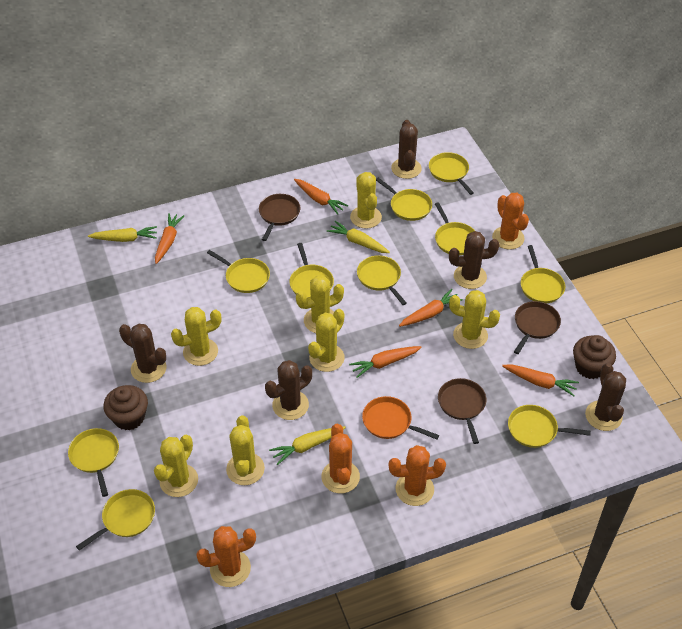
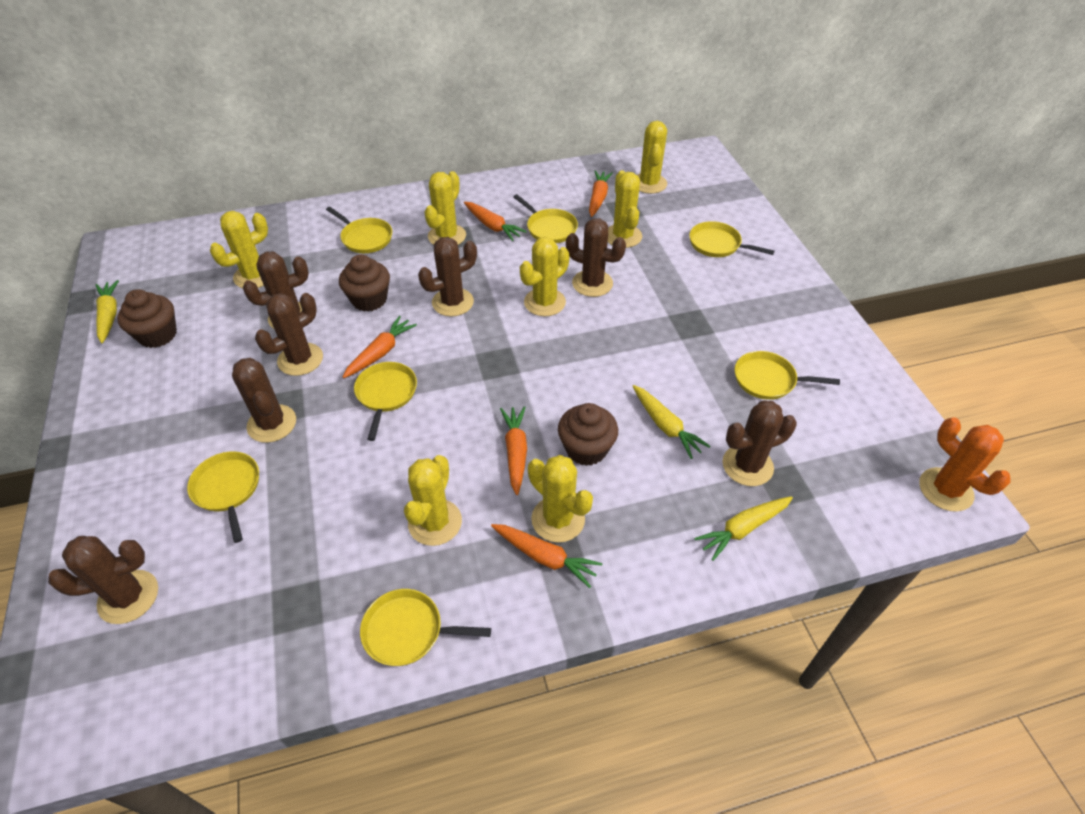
brown cactus: 5 -> 7
brown cupcake: 2 -> 3
brown pan: 3 -> 0
orange cactus: 4 -> 1
orange pan: 1 -> 0
yellow pan: 10 -> 7

